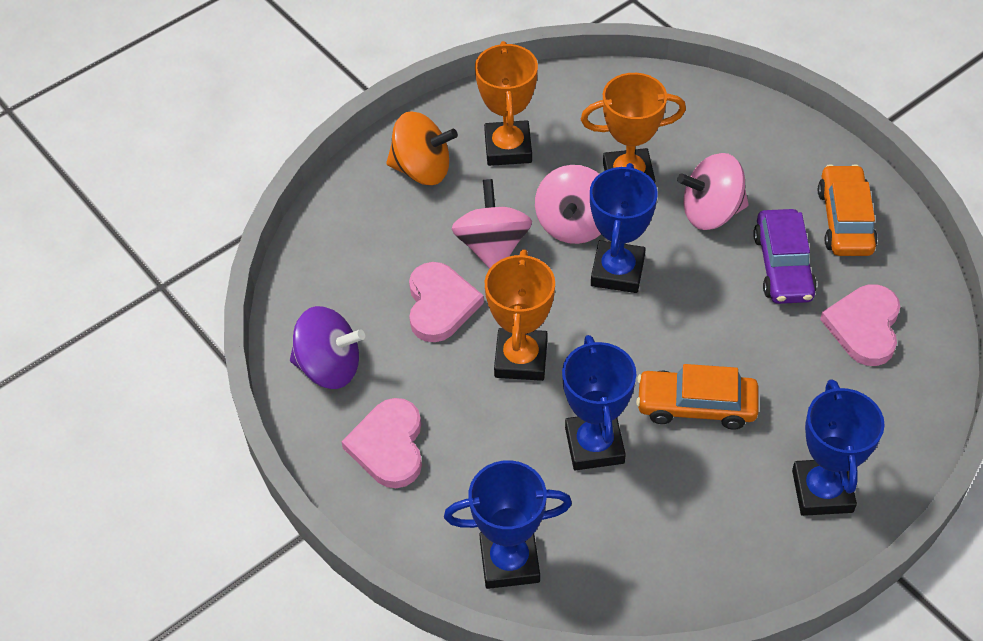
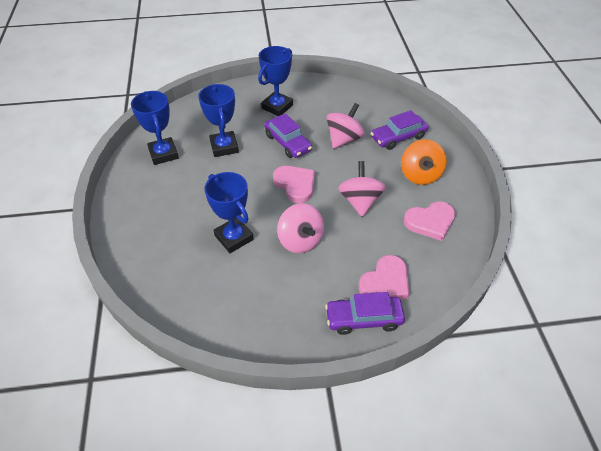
orange car: 2 -> 0
orange trophy: 3 -> 0
purple car: 1 -> 3
purple spinning top: 1 -> 0

